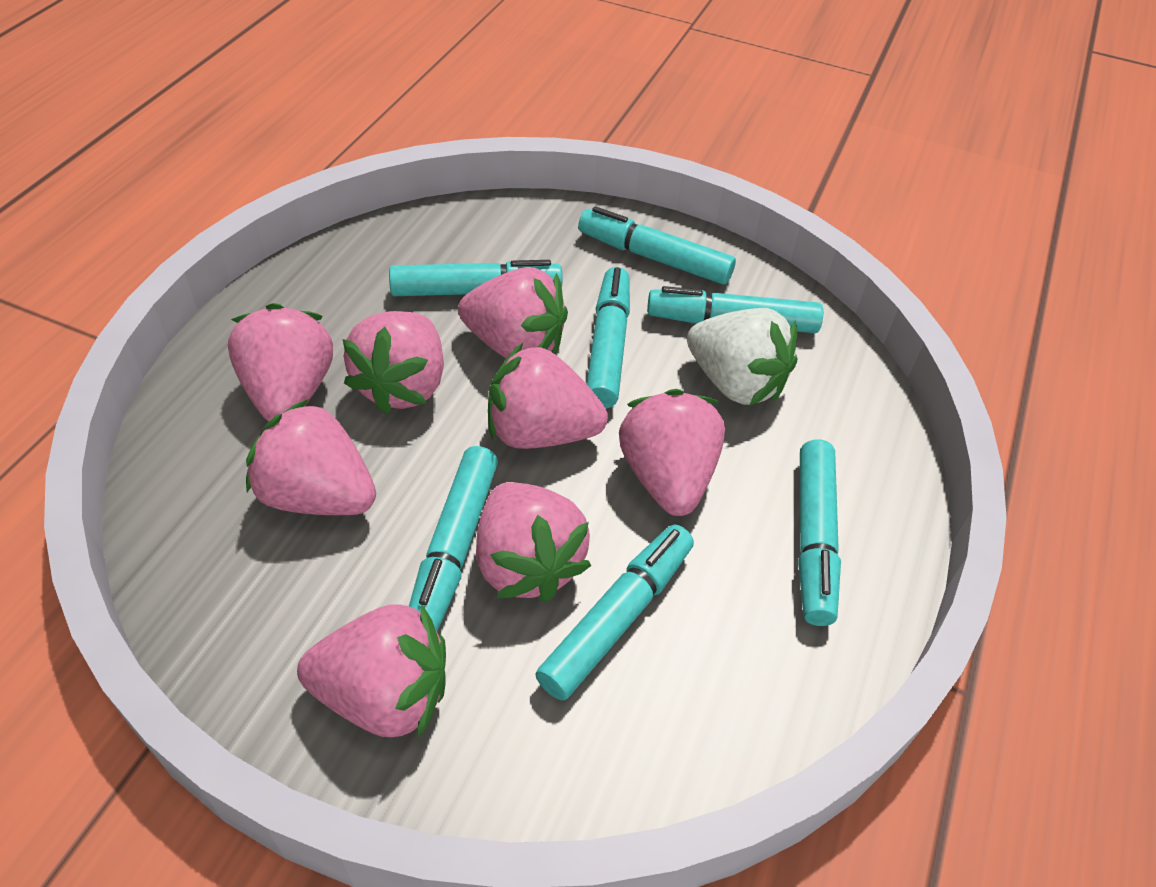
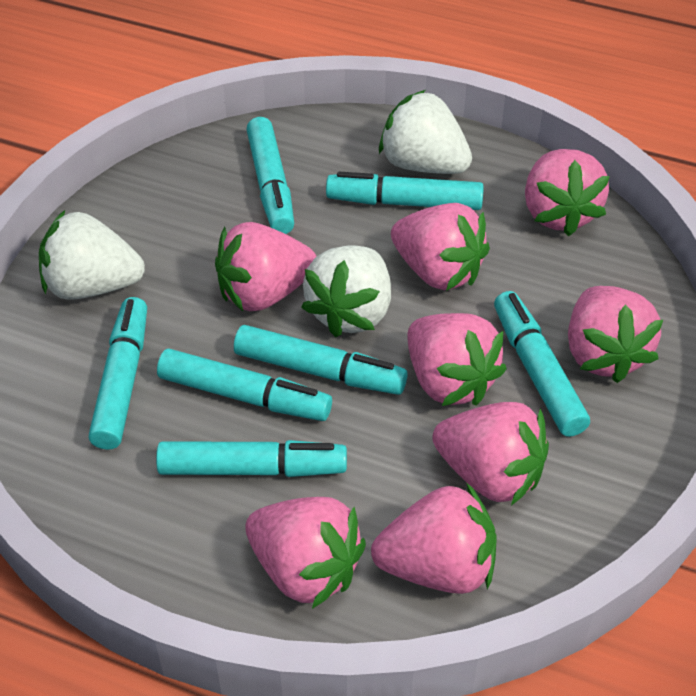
white strawberry: 1 -> 3

